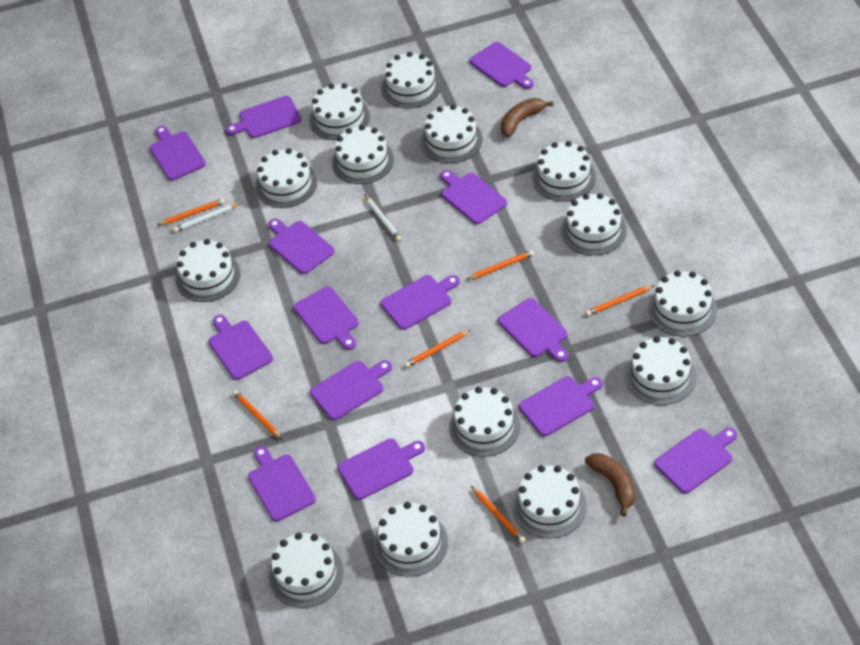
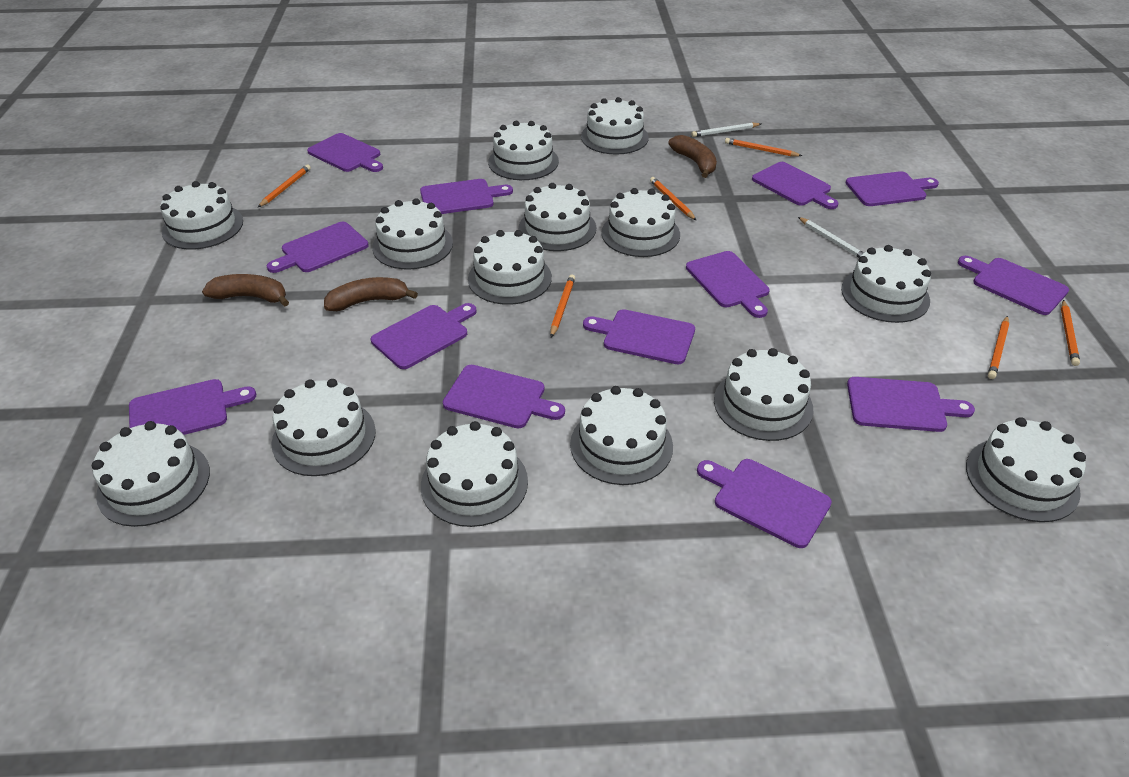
brown banana: 2 -> 3
purple cutting board: 14 -> 13

